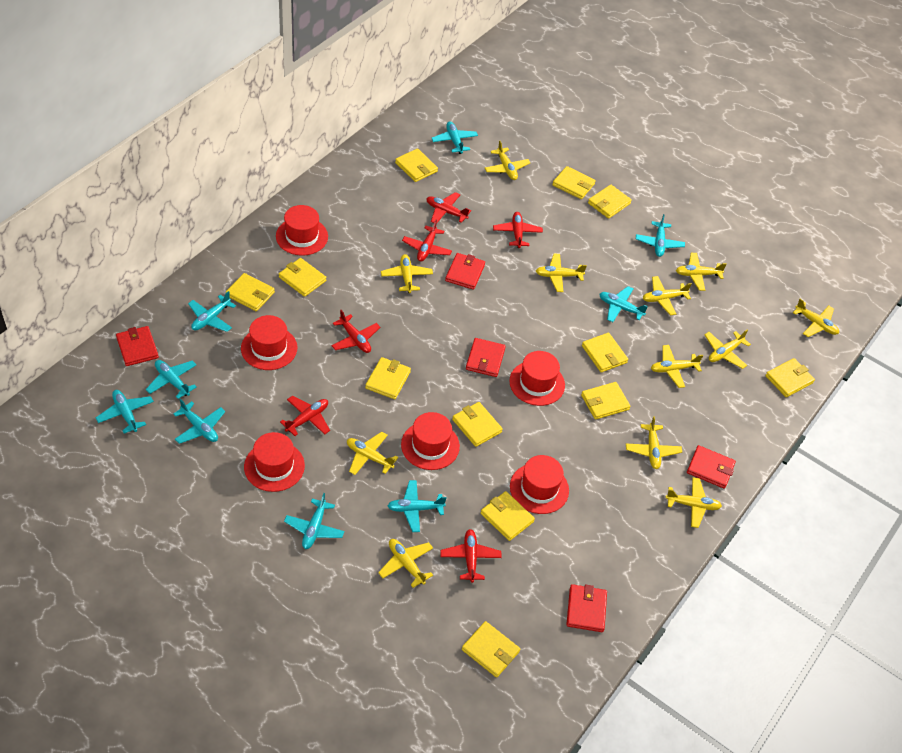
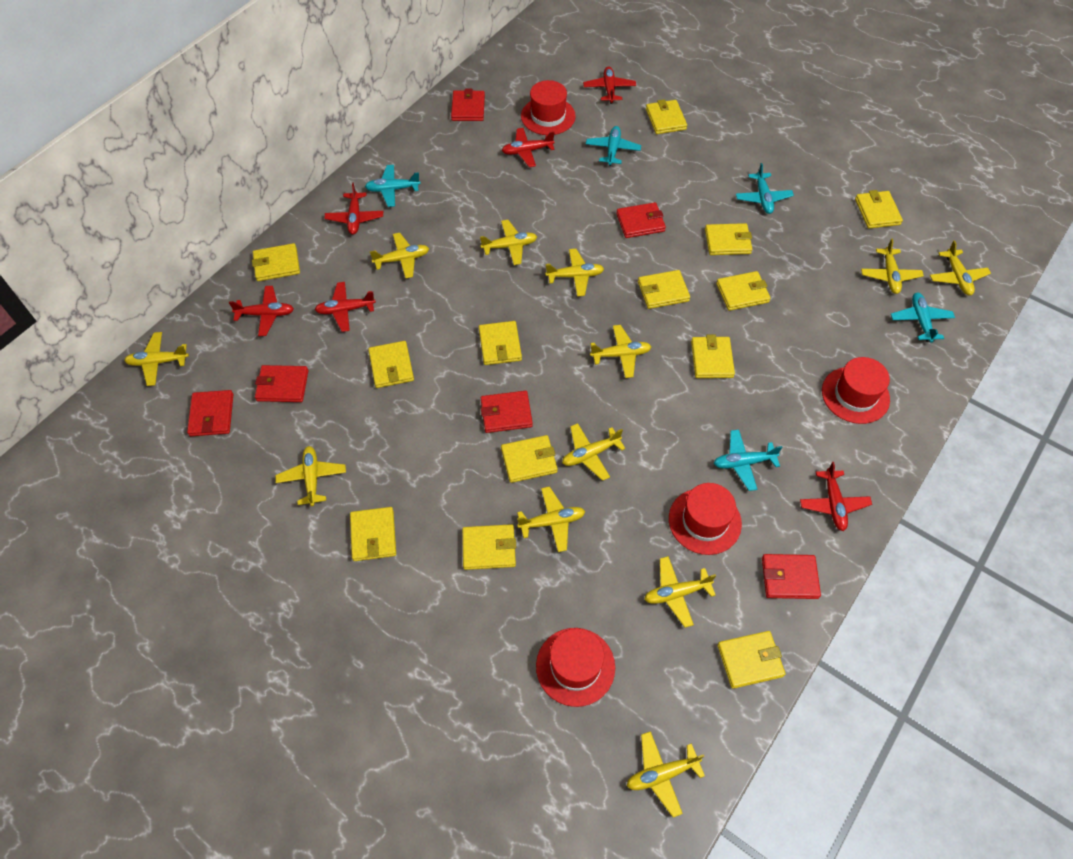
red hat: 6 -> 4
red wallet: 5 -> 6
turquoise plane: 9 -> 5
yellow wallet: 12 -> 13

